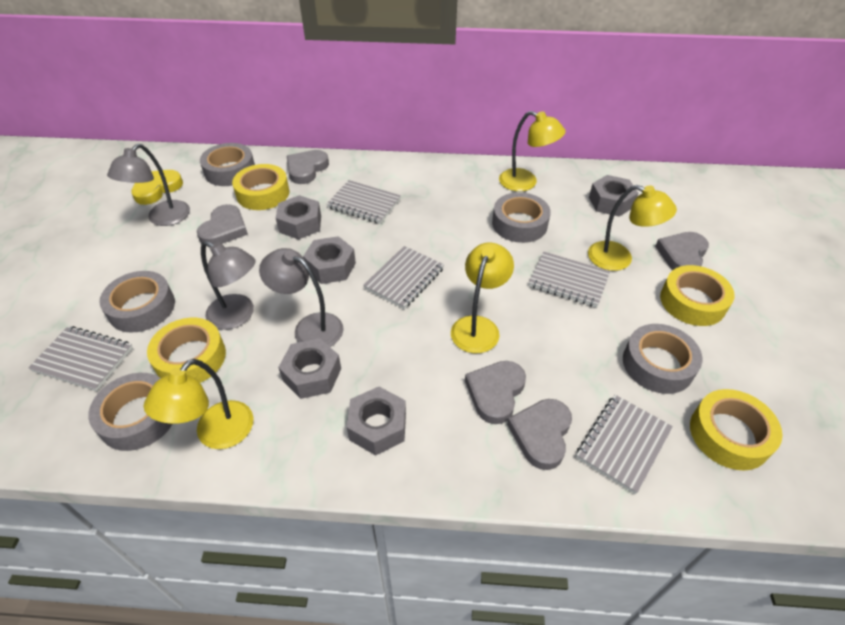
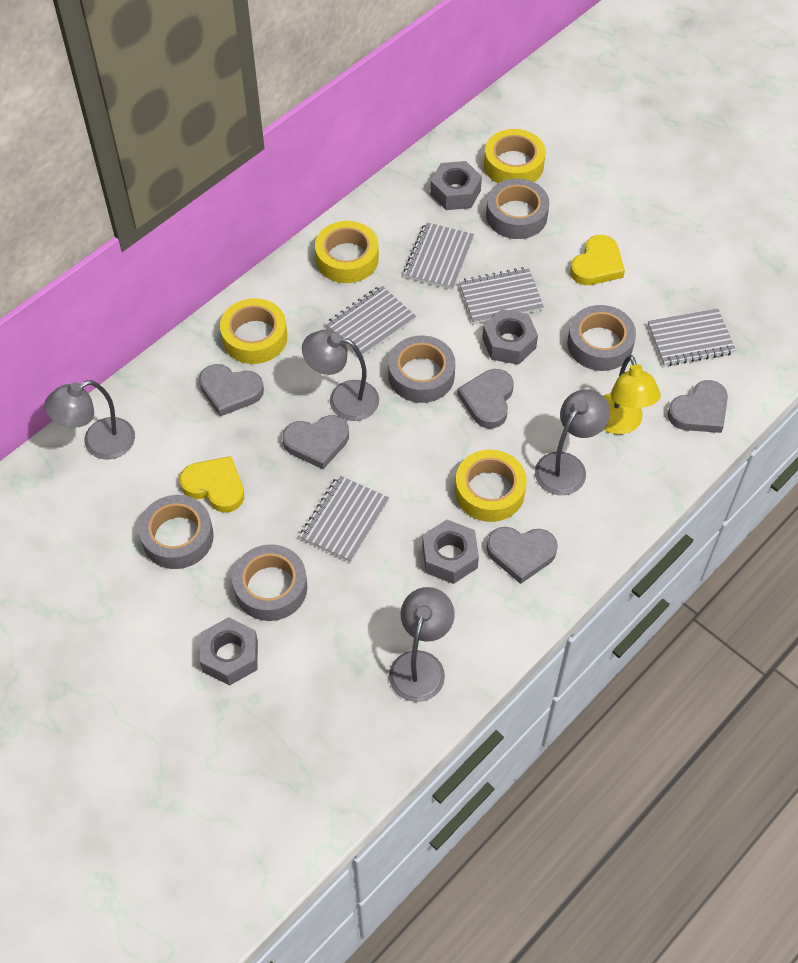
grey lamp: 3 -> 4
grey nut: 5 -> 4
yellow heart: 1 -> 2
yellow lamp: 4 -> 1

